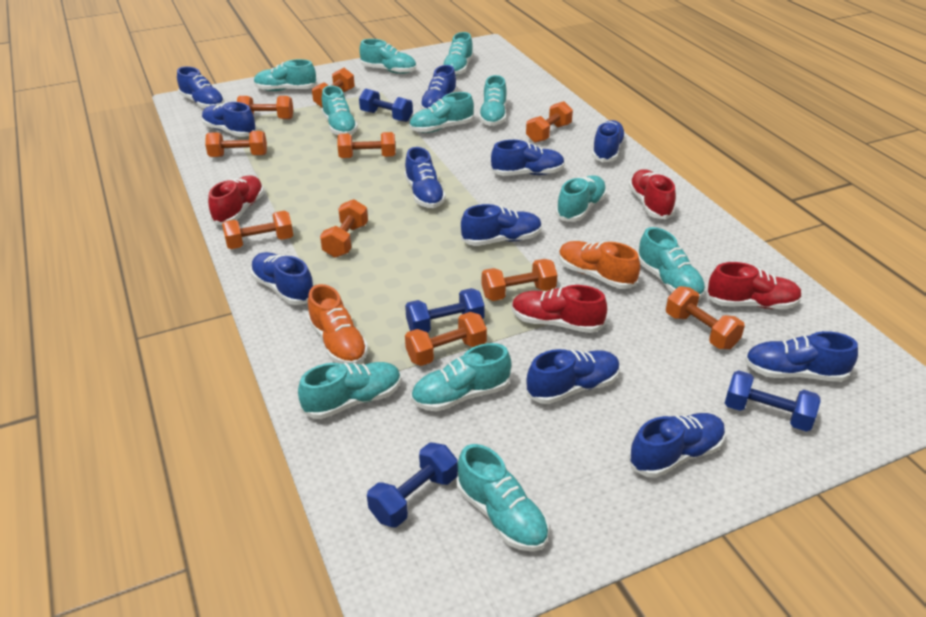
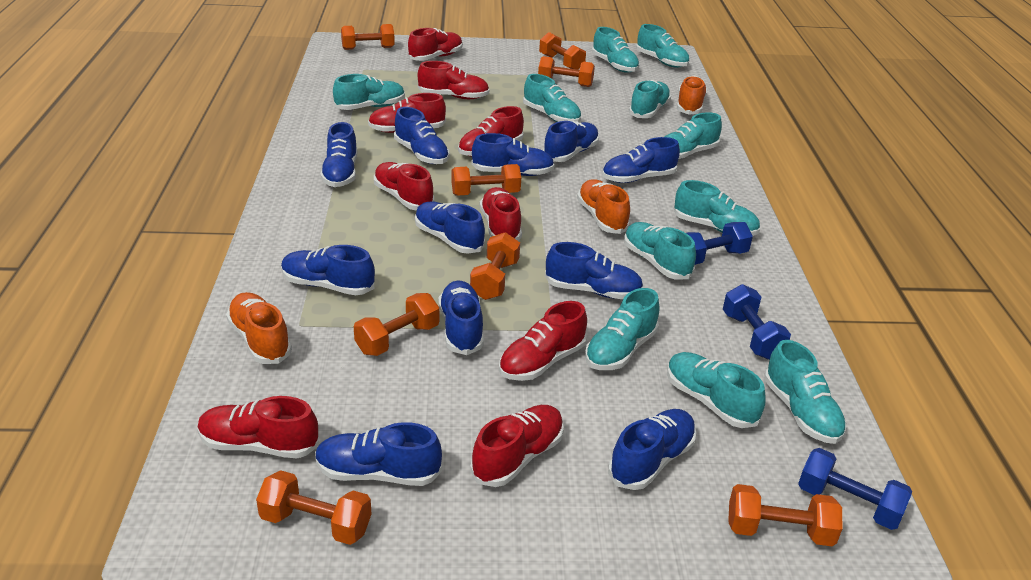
blue dumbbell: 4 -> 3
orange dumbbell: 10 -> 8
orange shoe: 2 -> 3
red shoe: 4 -> 9

